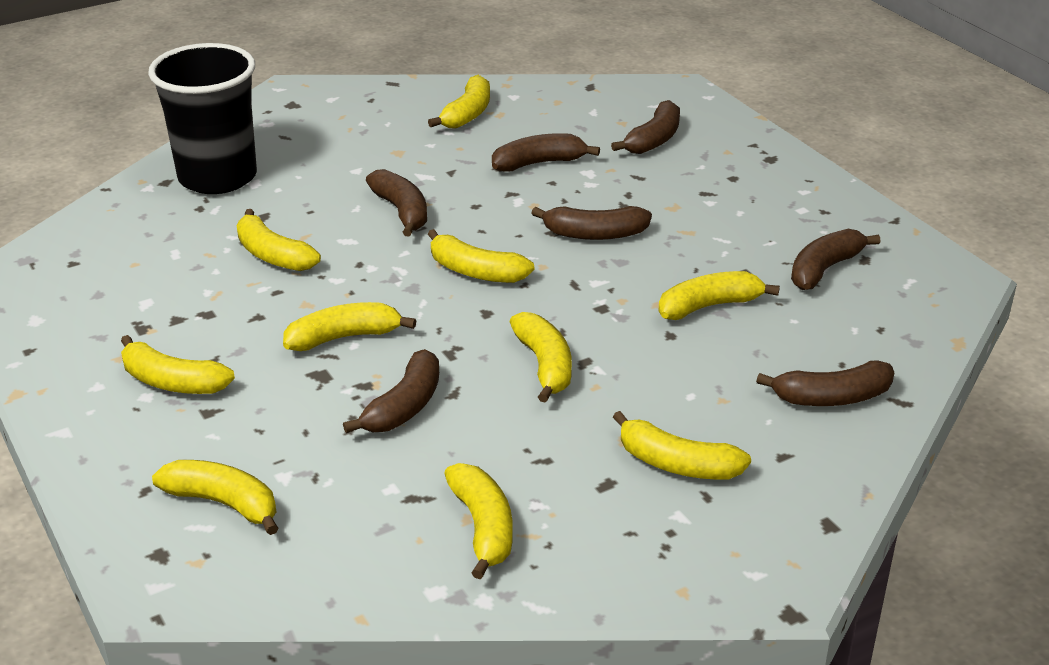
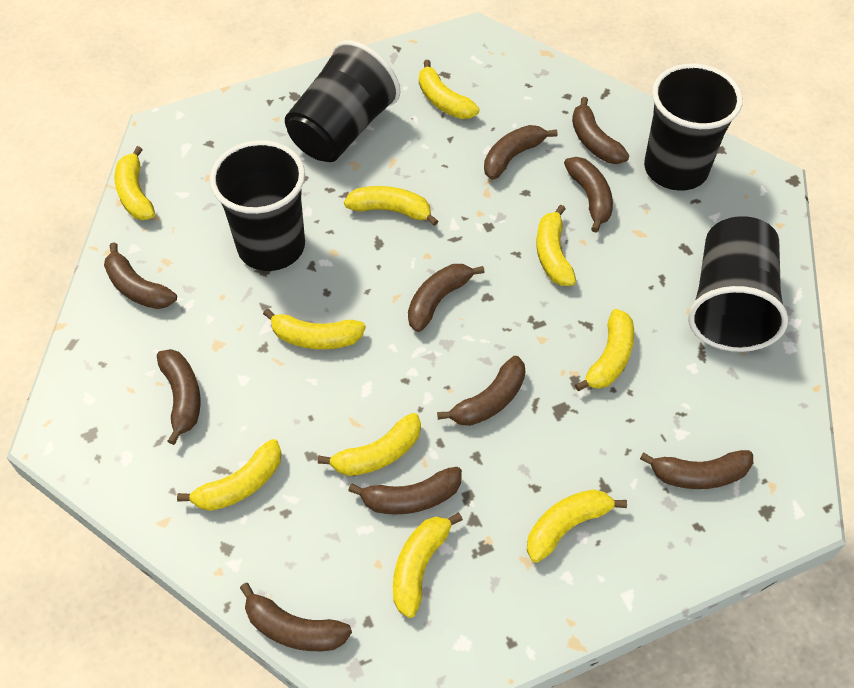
black cup: 1 -> 4
brown banana: 7 -> 10

